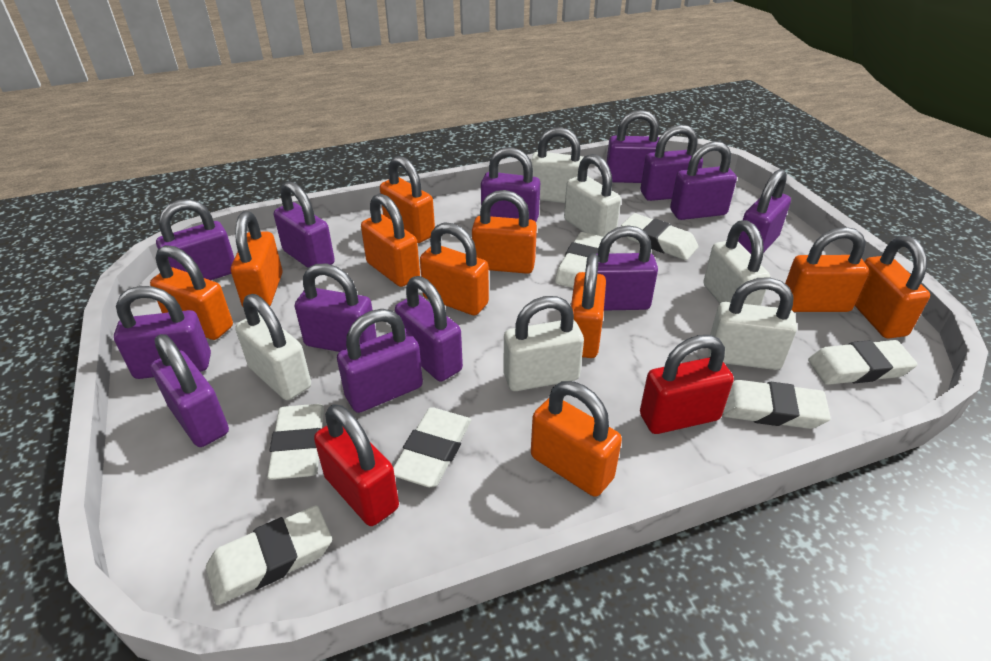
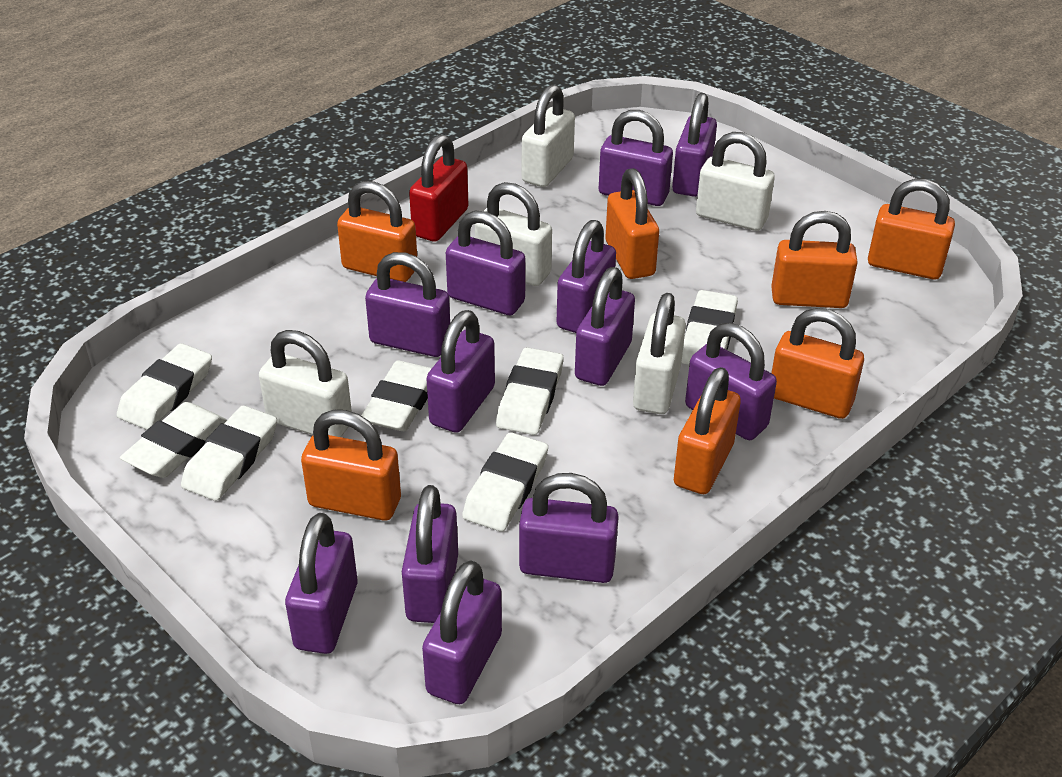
orange padlock: 10 -> 7
purple padlock: 13 -> 12
red padlock: 2 -> 1
white padlock: 6 -> 5

